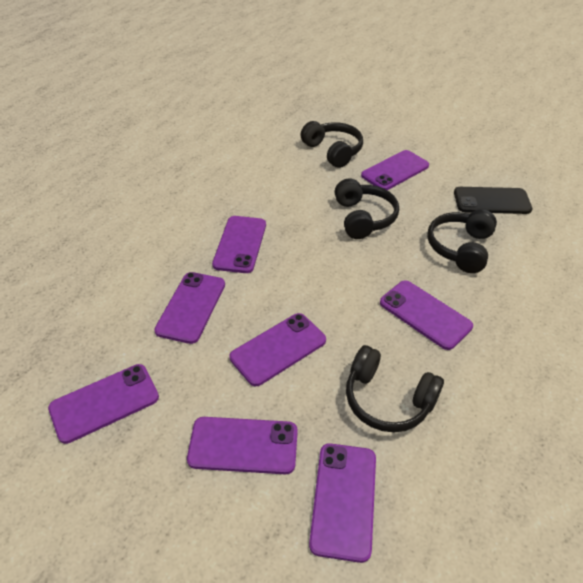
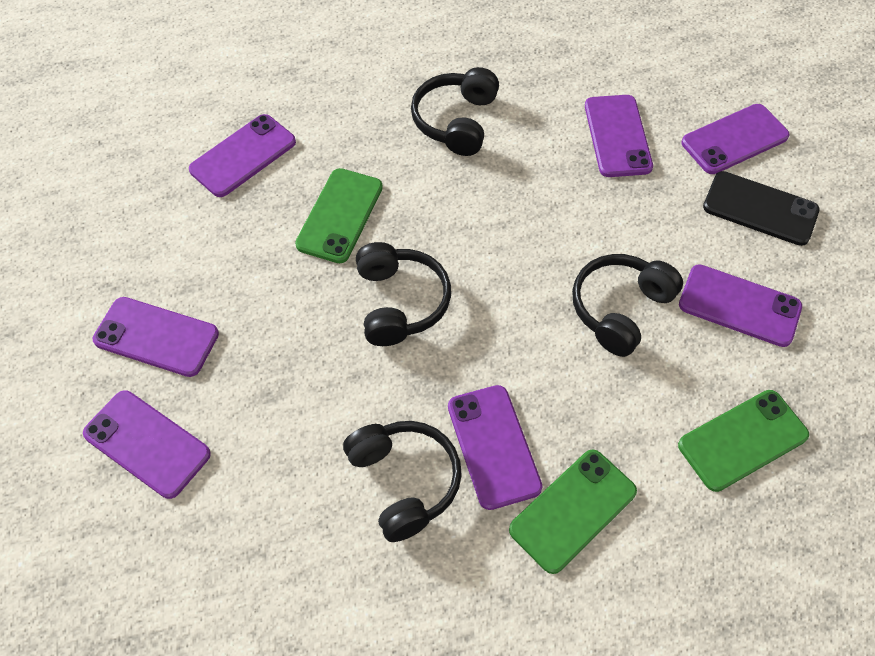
green phone: 0 -> 3
purple phone: 8 -> 7

